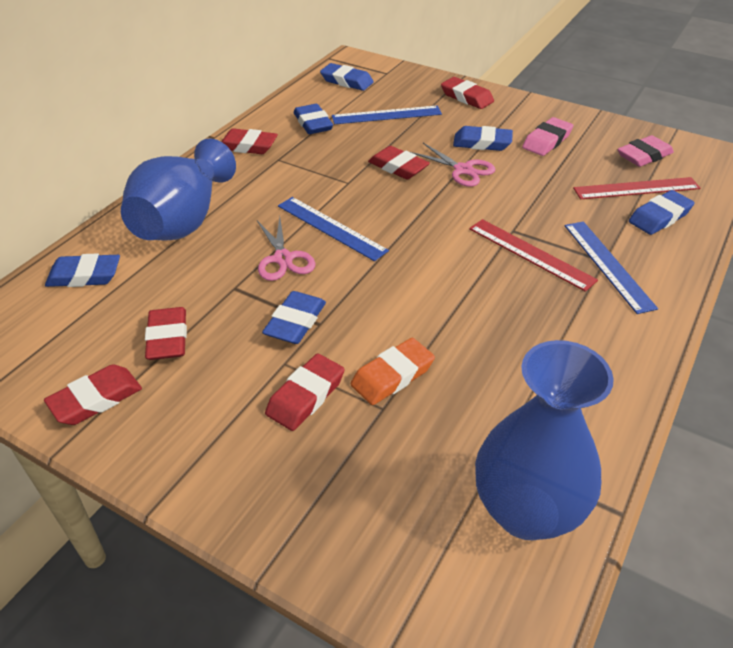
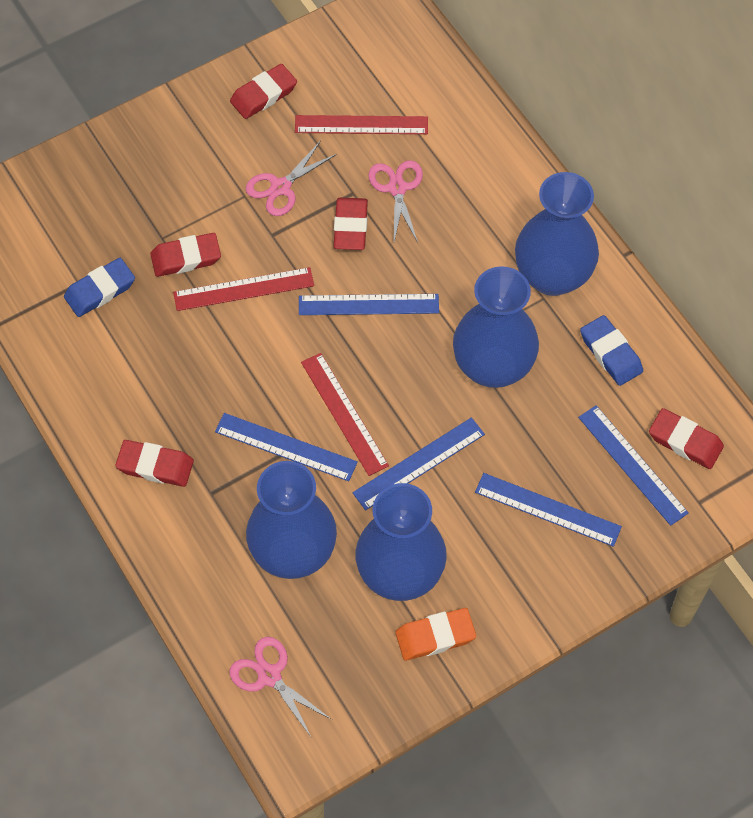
blue eraser: 6 -> 2
blue ruler: 3 -> 5
blue vase: 2 -> 4
pink eraser: 2 -> 0
pink scissors: 2 -> 3
red eraser: 6 -> 5
red ruler: 2 -> 3

